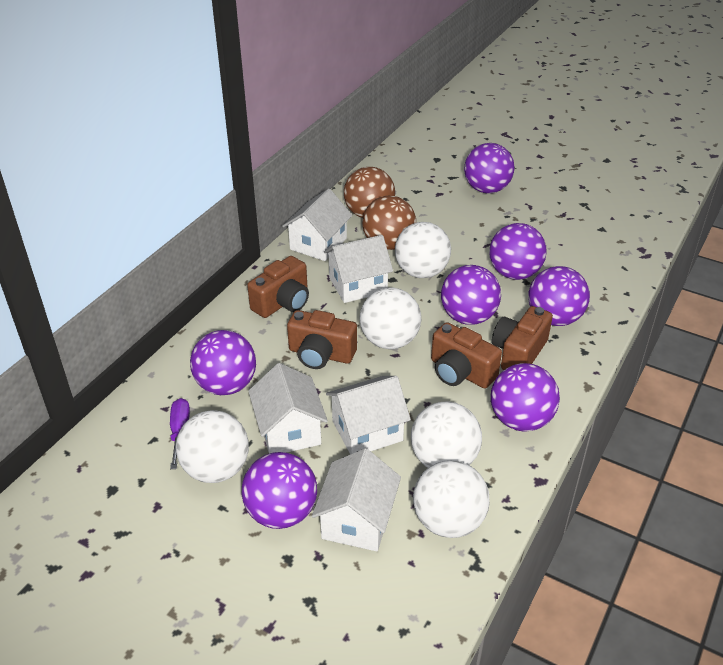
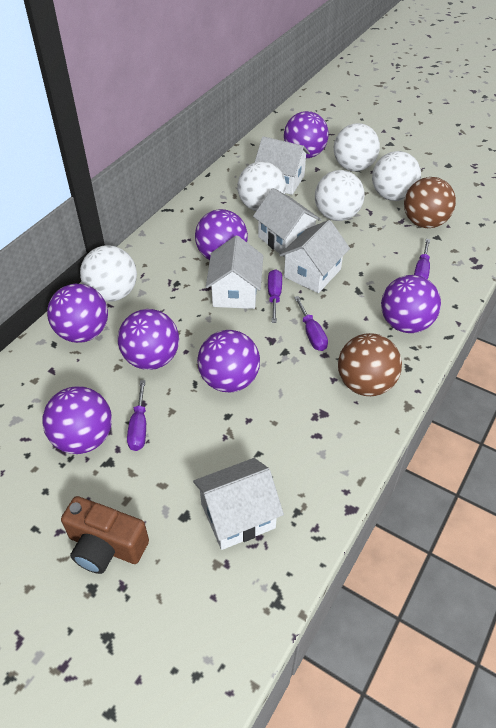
brown camera: 4 -> 1
purple screwdriver: 1 -> 4

